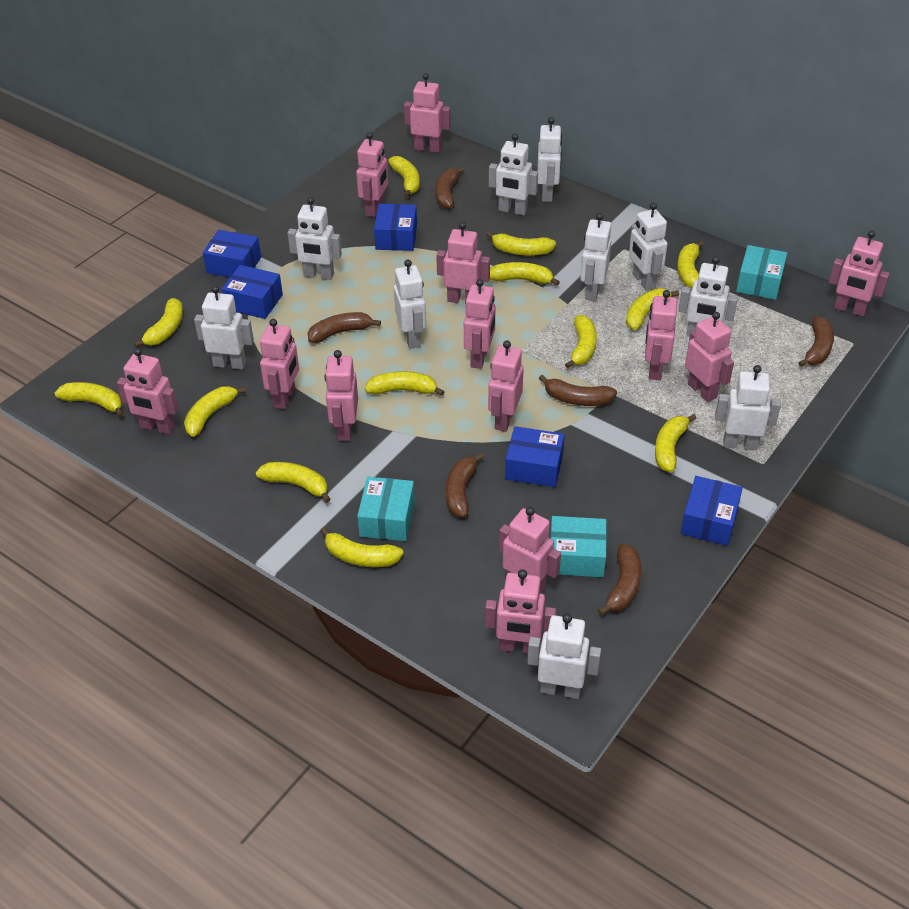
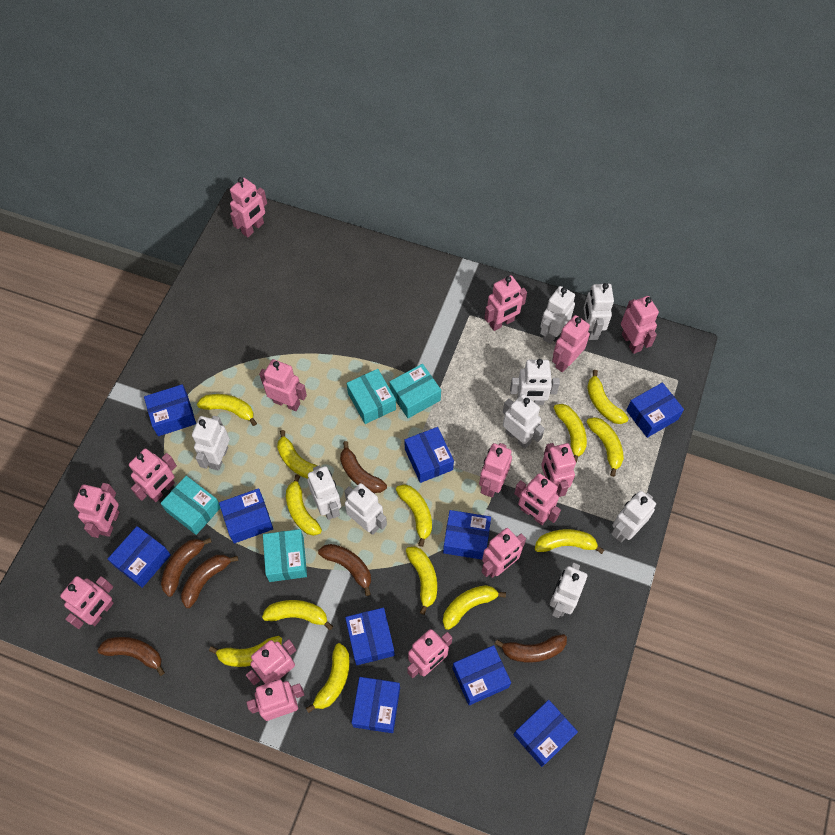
blue box: 5 -> 10
pink robot: 13 -> 15
turquoise box: 3 -> 4
white robot: 10 -> 9

